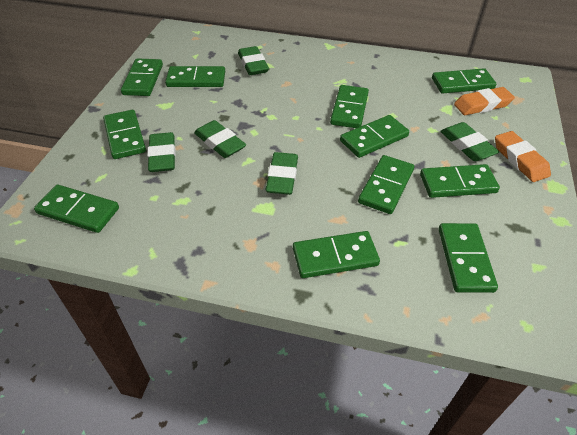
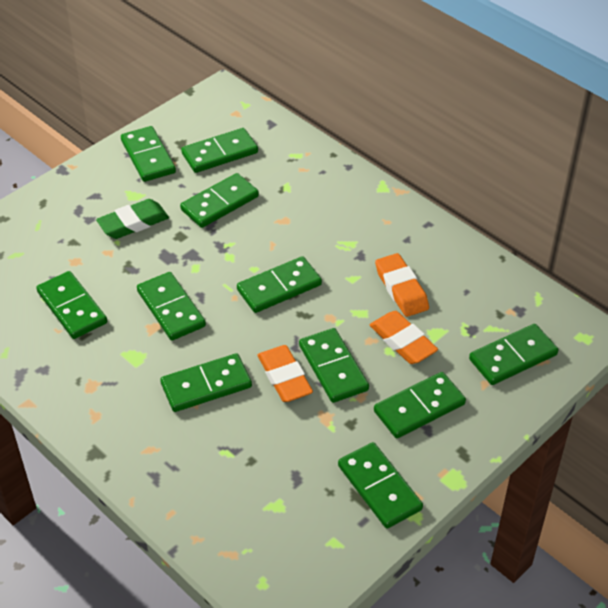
green eraser: 5 -> 1
orange eraser: 2 -> 3

